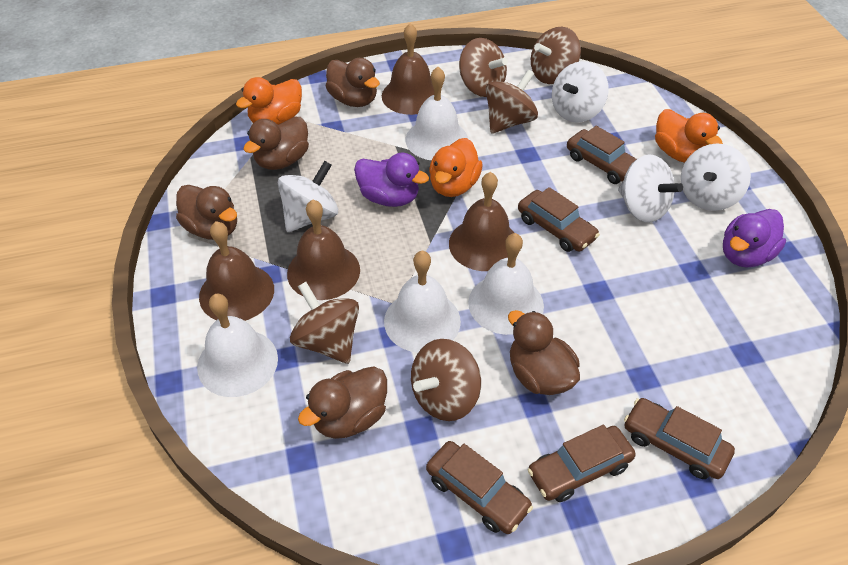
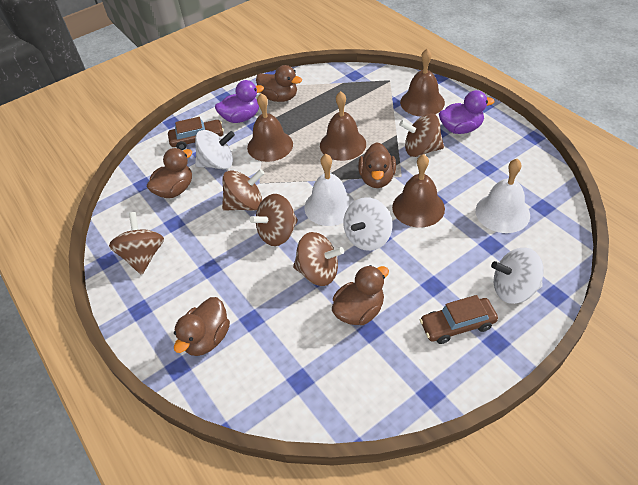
brown car: 5 -> 2
orange duck: 3 -> 0
white bell: 4 -> 2
white spinning top: 4 -> 3

